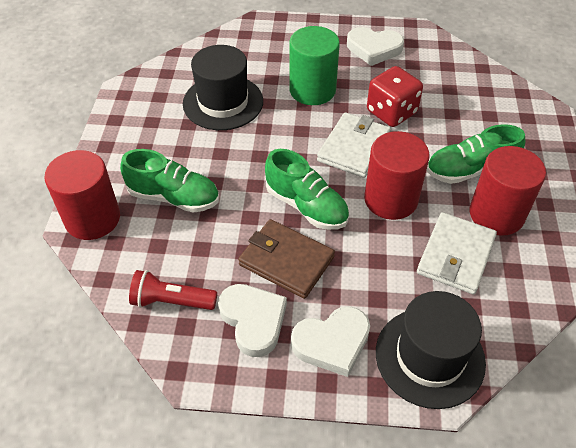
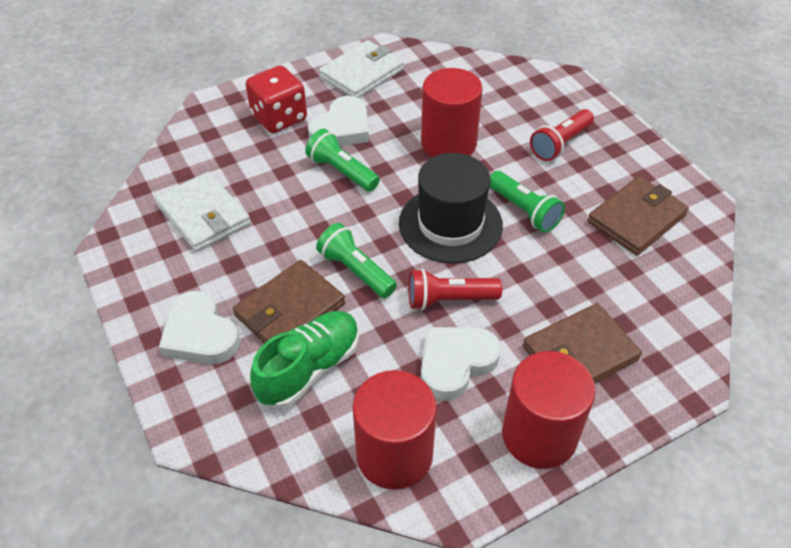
black hat: 2 -> 1
brown wallet: 1 -> 3
green cylinder: 1 -> 0
green flashlight: 0 -> 3
green shoe: 3 -> 1
red flashlight: 1 -> 2

